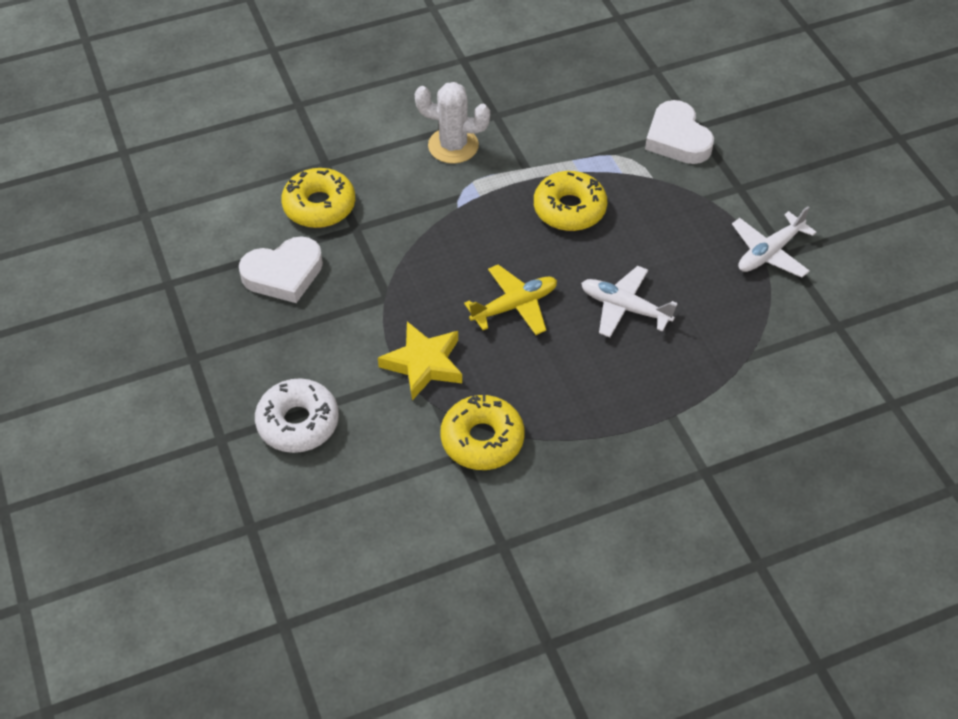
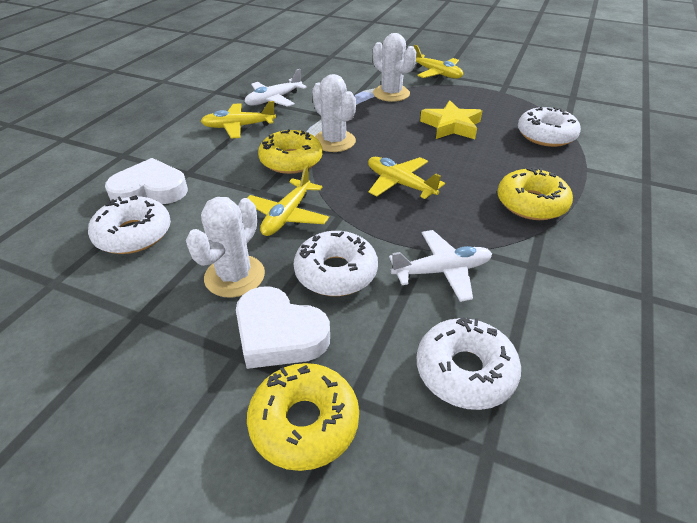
white cactus: 1 -> 3
white donut: 1 -> 4
yellow plane: 1 -> 4

